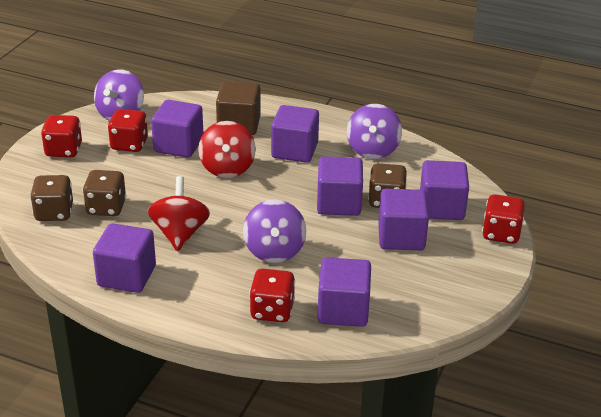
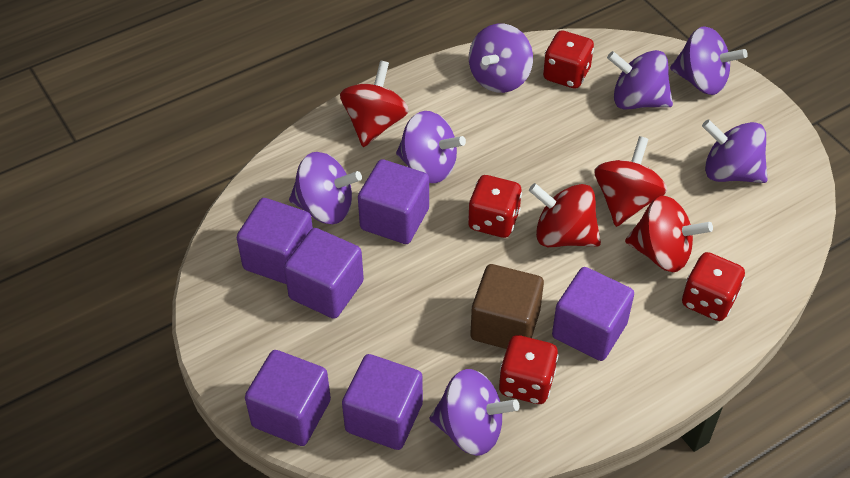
brown dice: 3 -> 0
purple cube: 7 -> 6
purple spinning top: 3 -> 7
red spinning top: 2 -> 4

